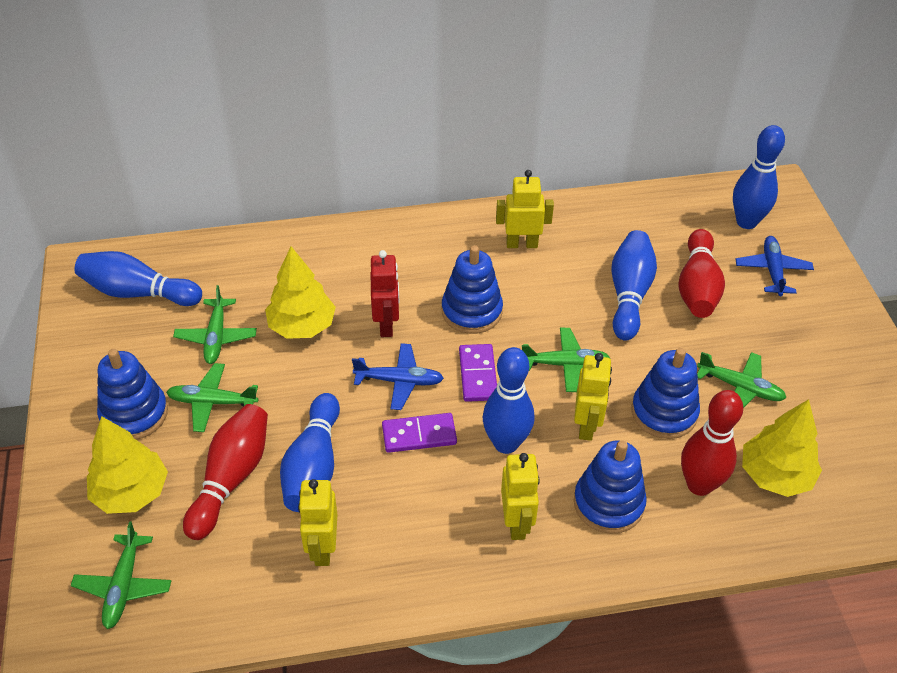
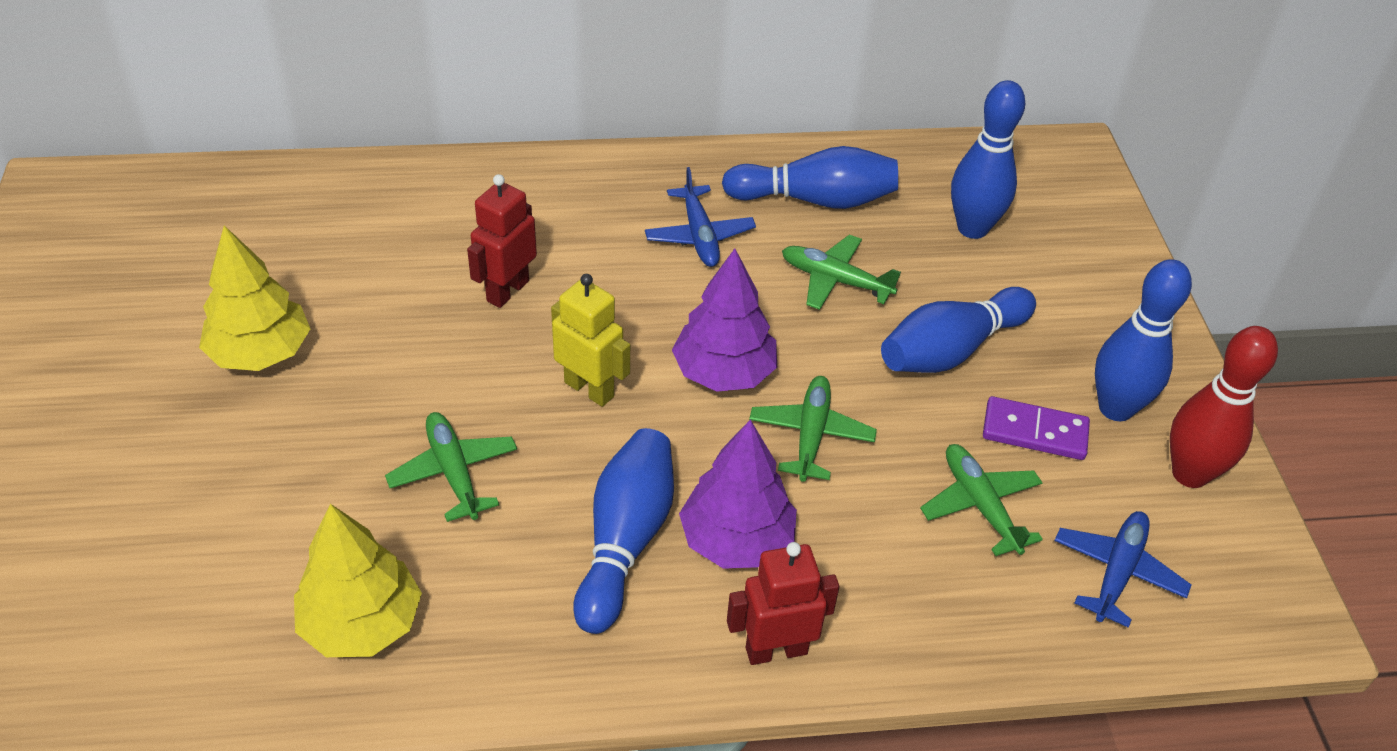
blue stacking toy: 4 -> 0
green plane: 5 -> 4
purple domino: 2 -> 1
purple tree: 0 -> 2
red bowling pin: 3 -> 1
red robot: 1 -> 2
yellow robot: 4 -> 1
yellow tree: 3 -> 2

